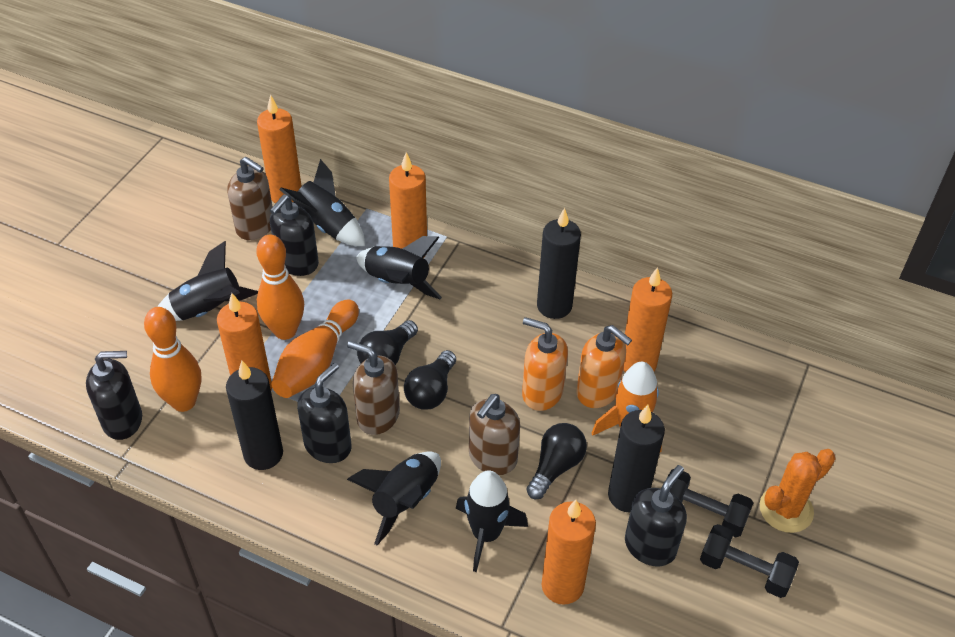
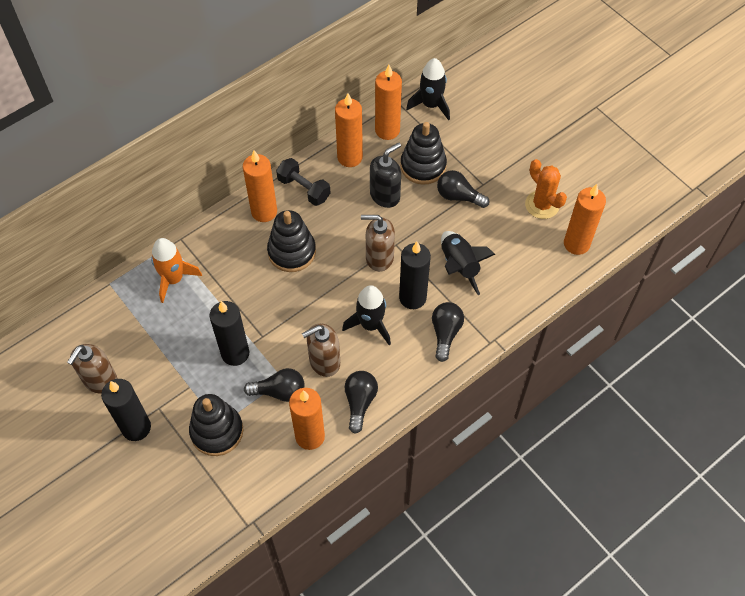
black dumbbell: 2 -> 1
black light bulb: 3 -> 4
black rocket: 5 -> 3
black soap dispenser: 4 -> 1
black stacking toy: 0 -> 3
orange bowling pin: 3 -> 0
orange soap dispenser: 2 -> 0

